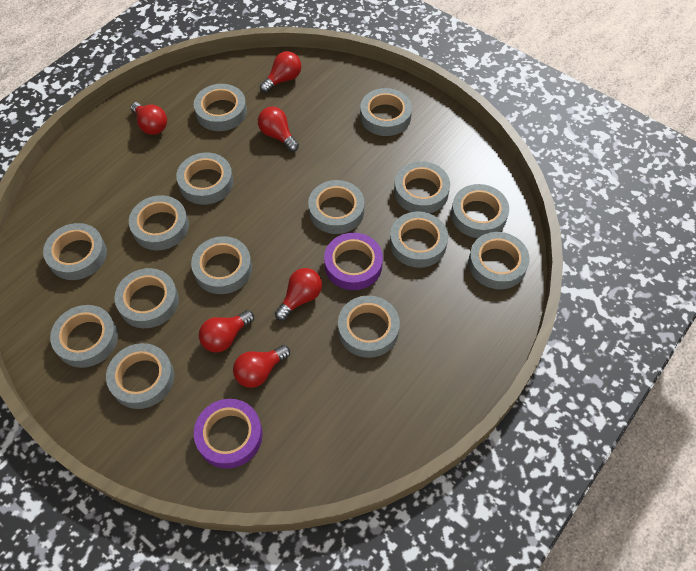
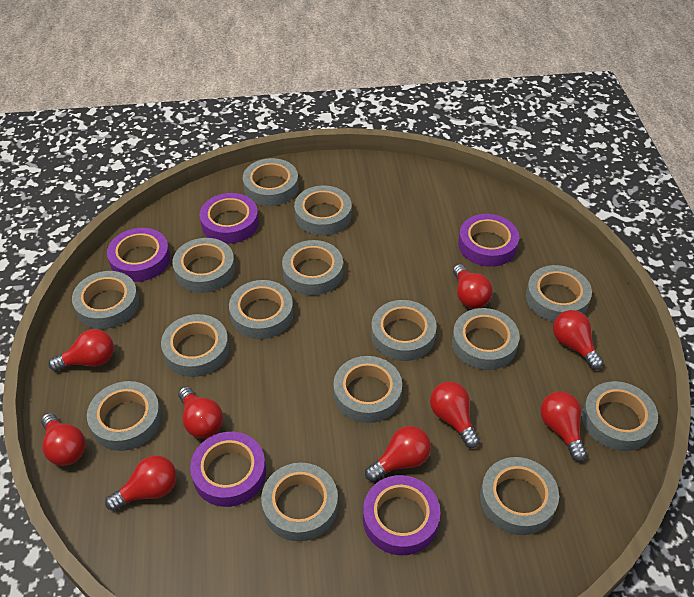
purple tape: 2 -> 5
red light bulb: 6 -> 9

